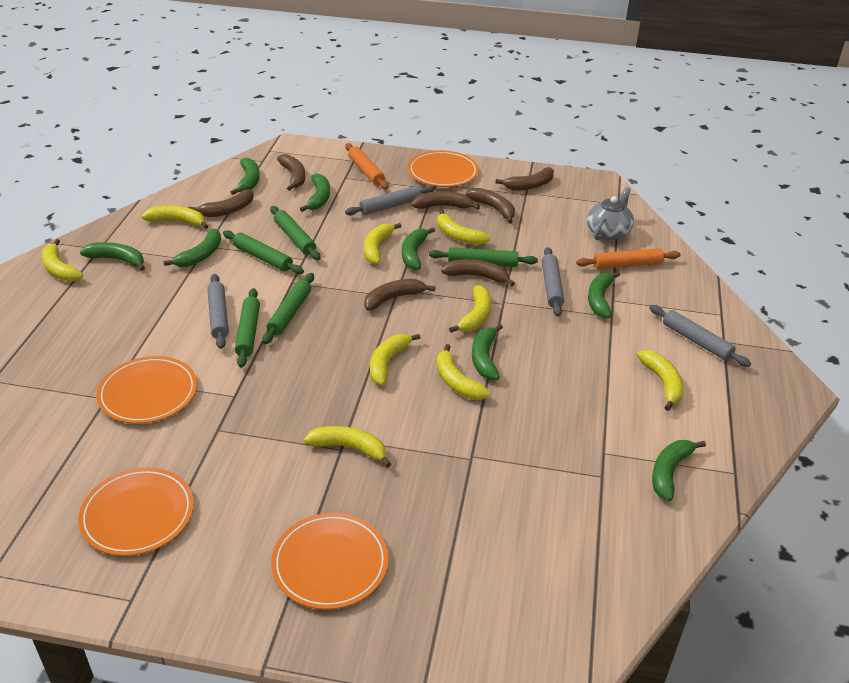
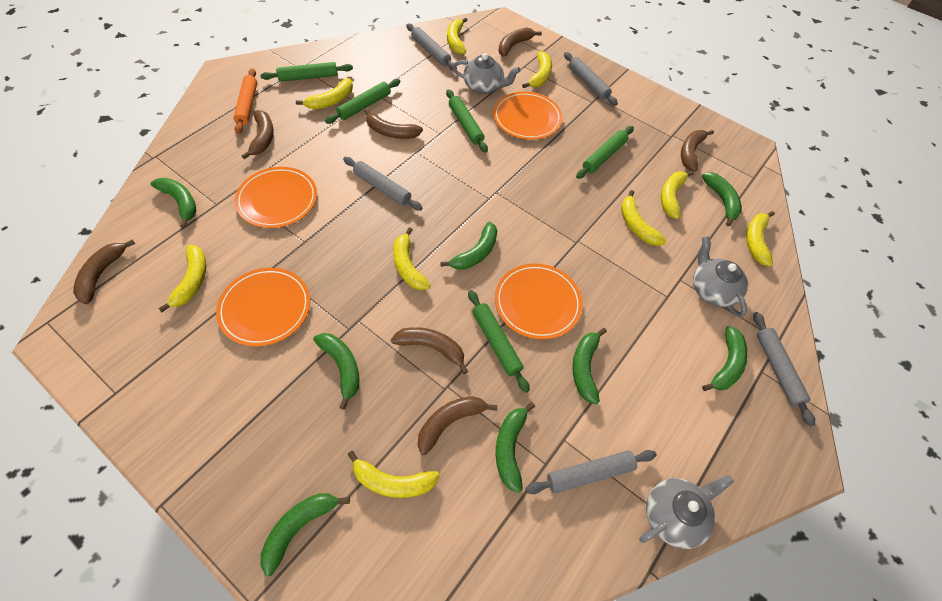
grey rolling pin: 4 -> 5
grey teapot: 1 -> 3
orange rolling pin: 2 -> 1

